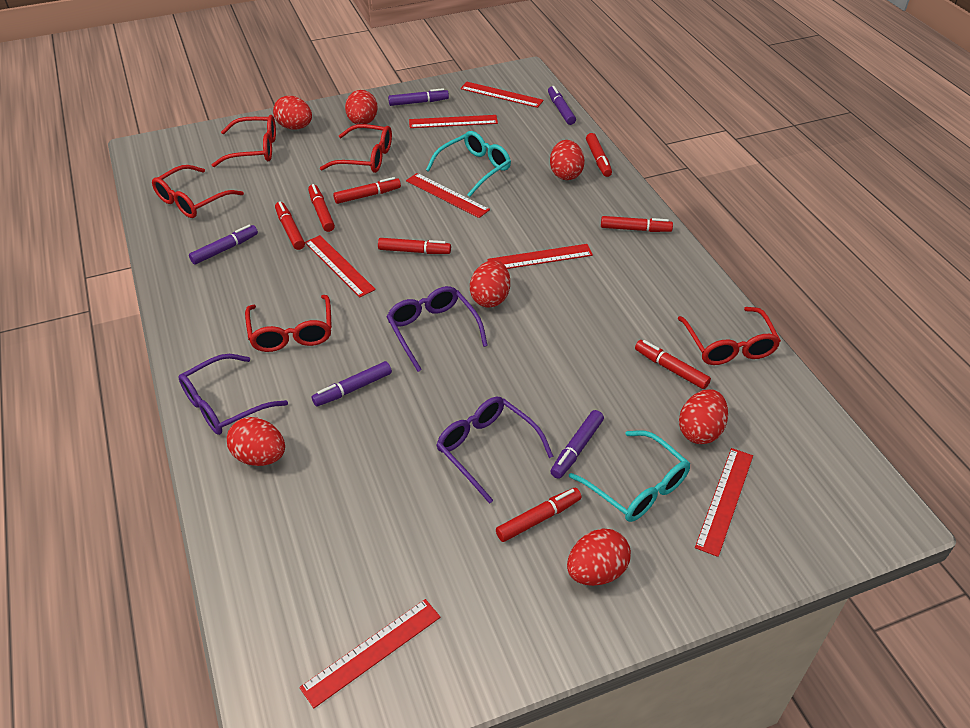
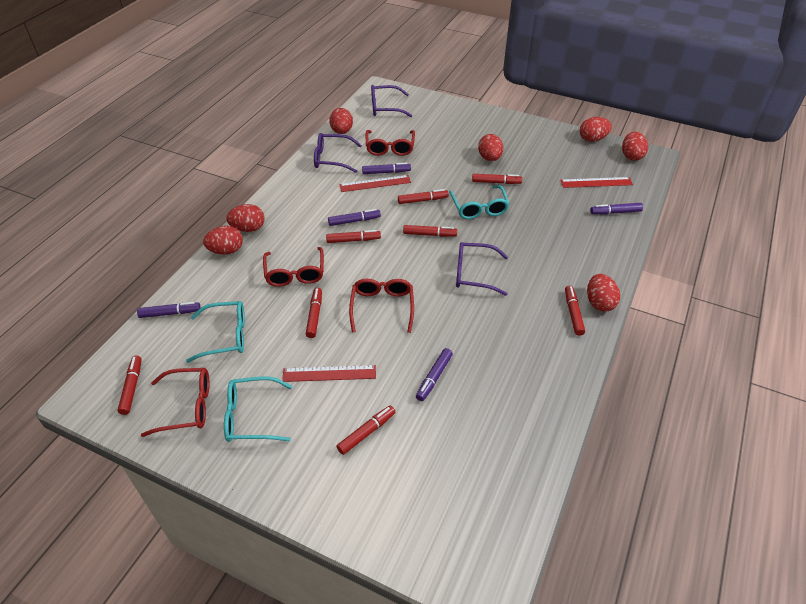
red glasses: 5 -> 4
red ruler: 7 -> 3
turquoise glasses: 2 -> 3

